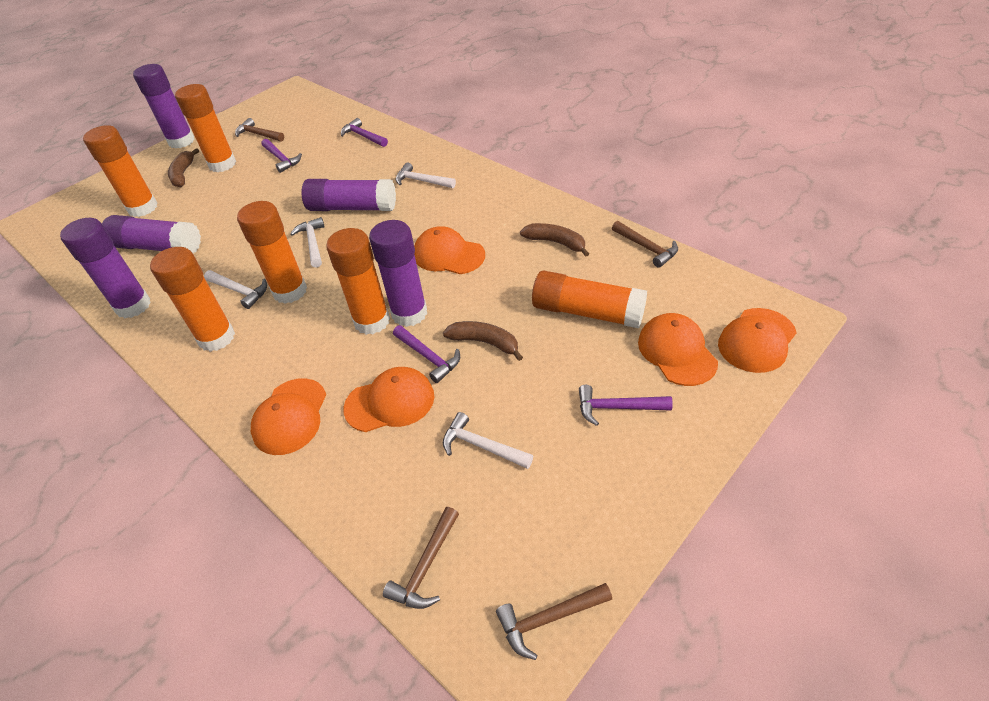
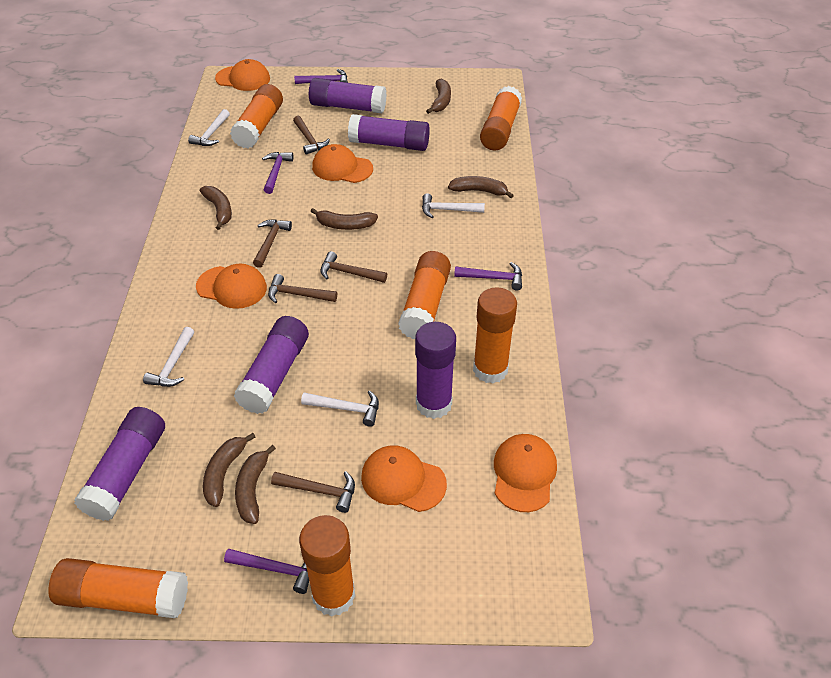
brown banana: 3 -> 6
brown hammer: 4 -> 5

